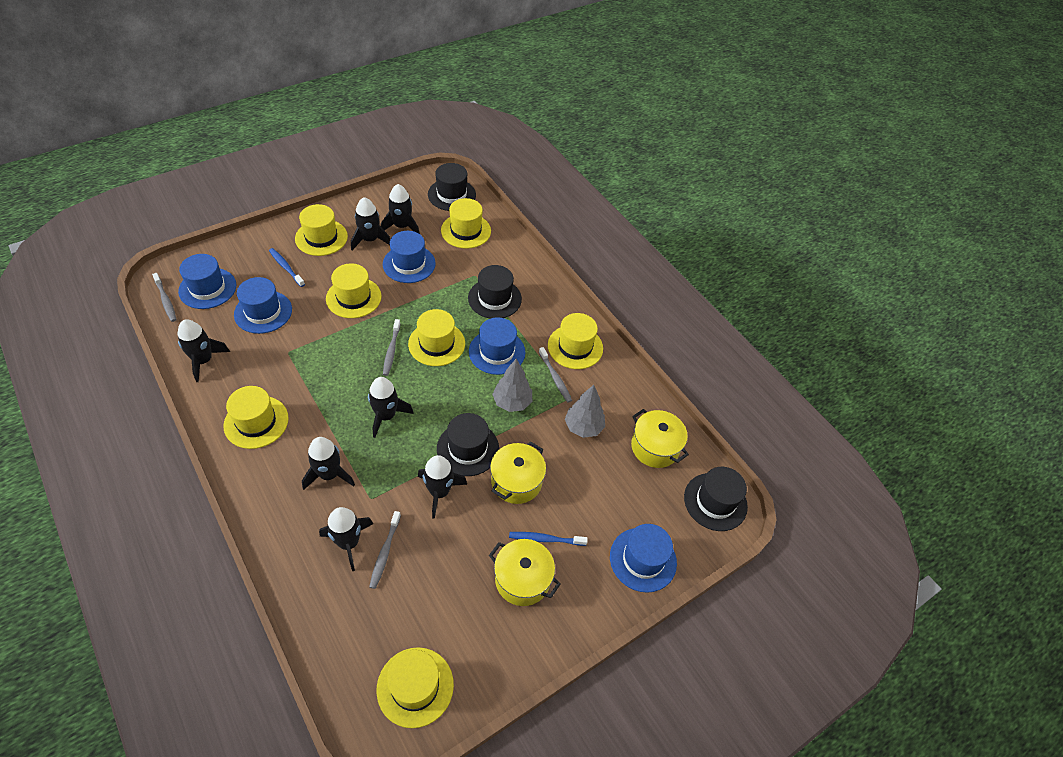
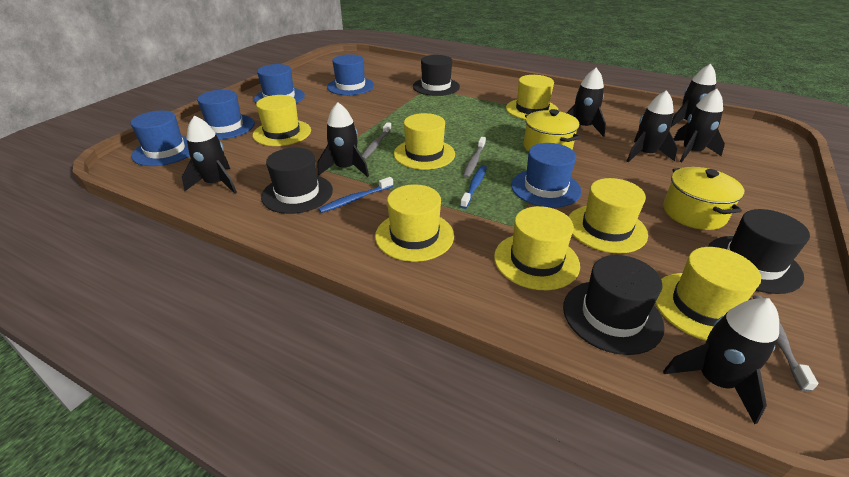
grey toothbrush: 4 -> 3
grey tree: 2 -> 0
yellow pot: 3 -> 2

